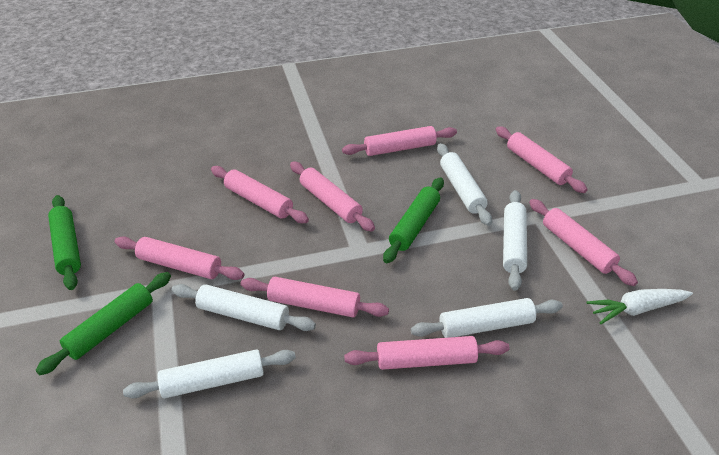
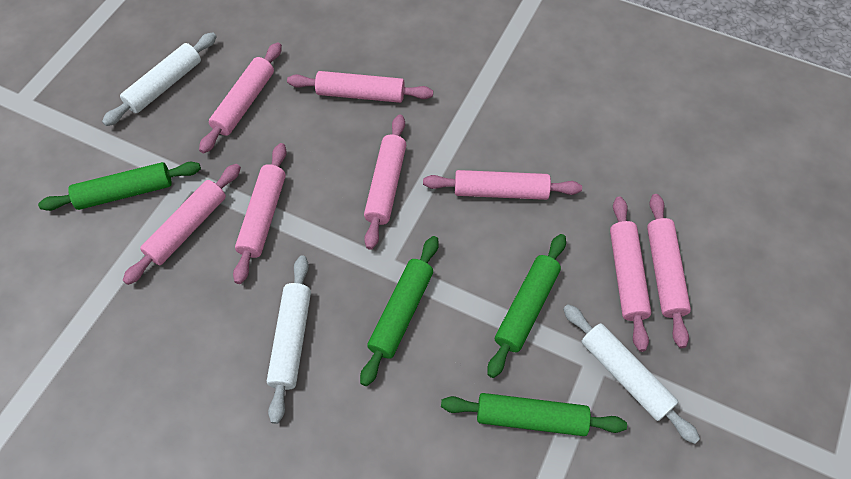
green rolling pin: 3 -> 4
white carrot: 1 -> 0
white rolling pin: 5 -> 3

